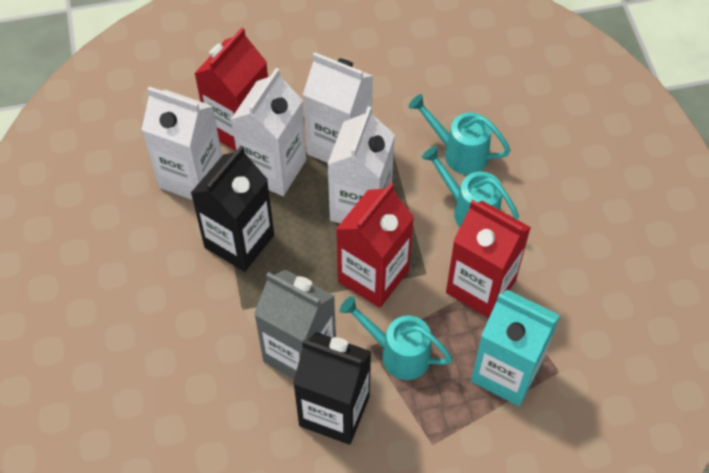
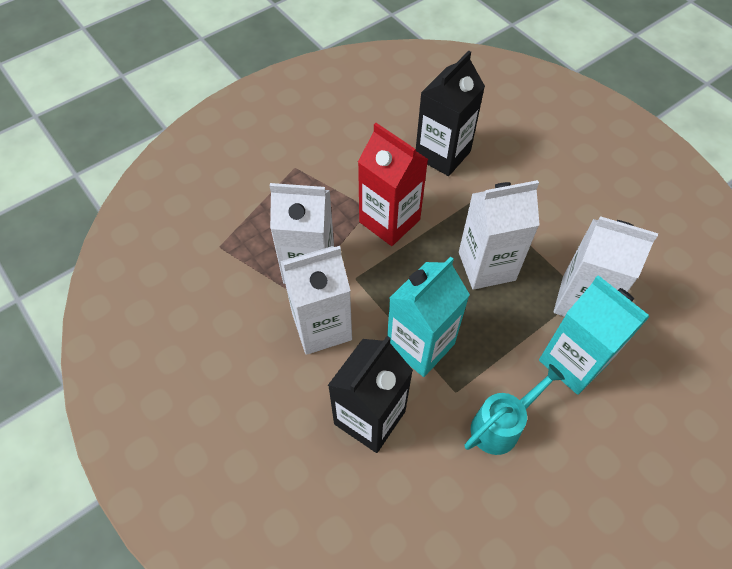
grey carton: 1 -> 0
red carton: 3 -> 1
turquoise carton: 1 -> 2
turquoise watering can: 3 -> 1

